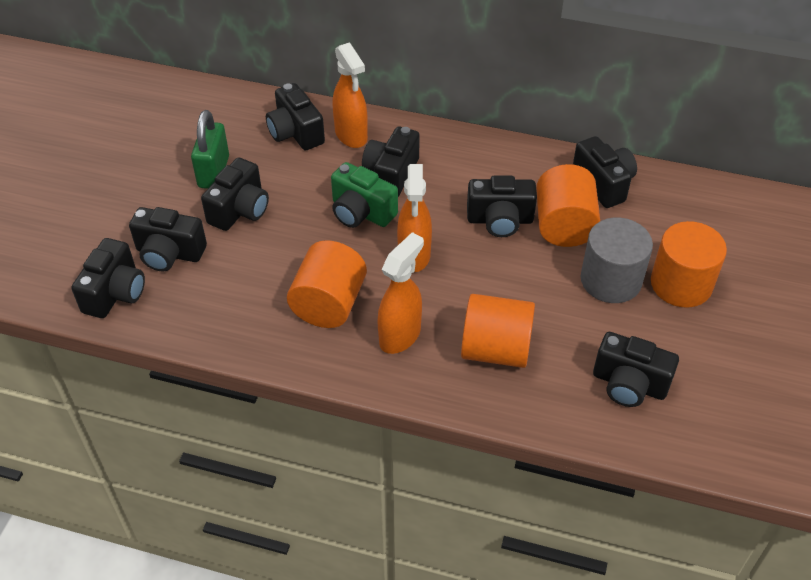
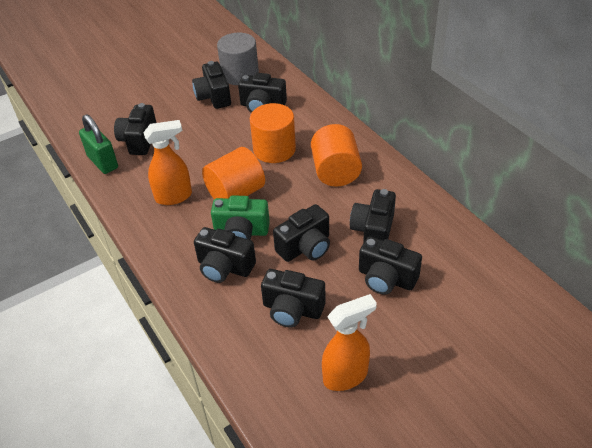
orange cylinder: 4 -> 3
orange spray bottle: 3 -> 2

